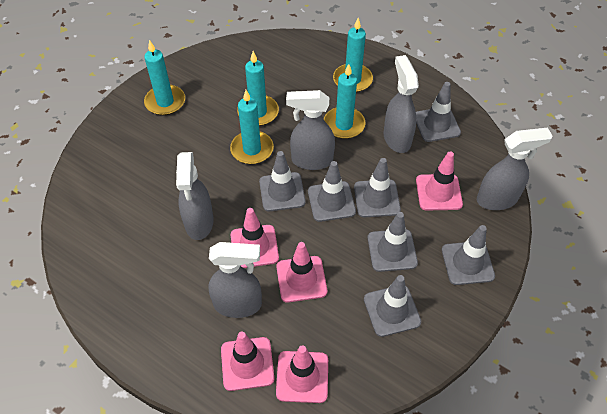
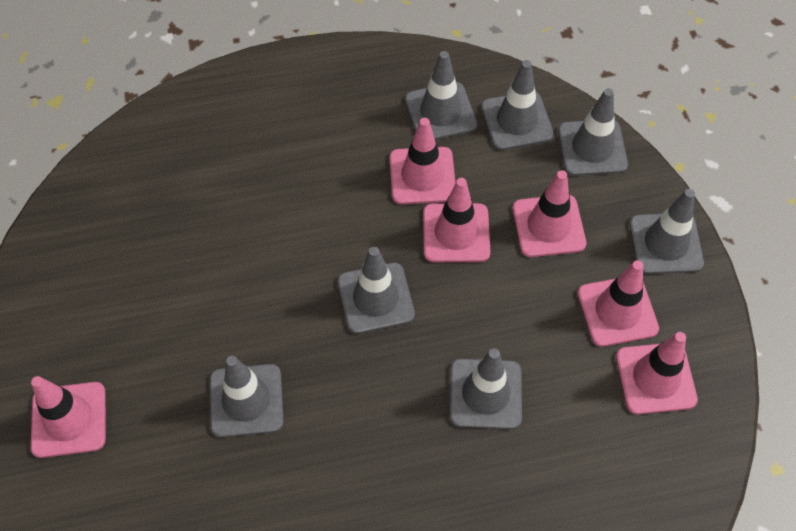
grey spray bottle: 5 -> 0
pink traffic cone: 5 -> 6
turquoise candle: 5 -> 0

